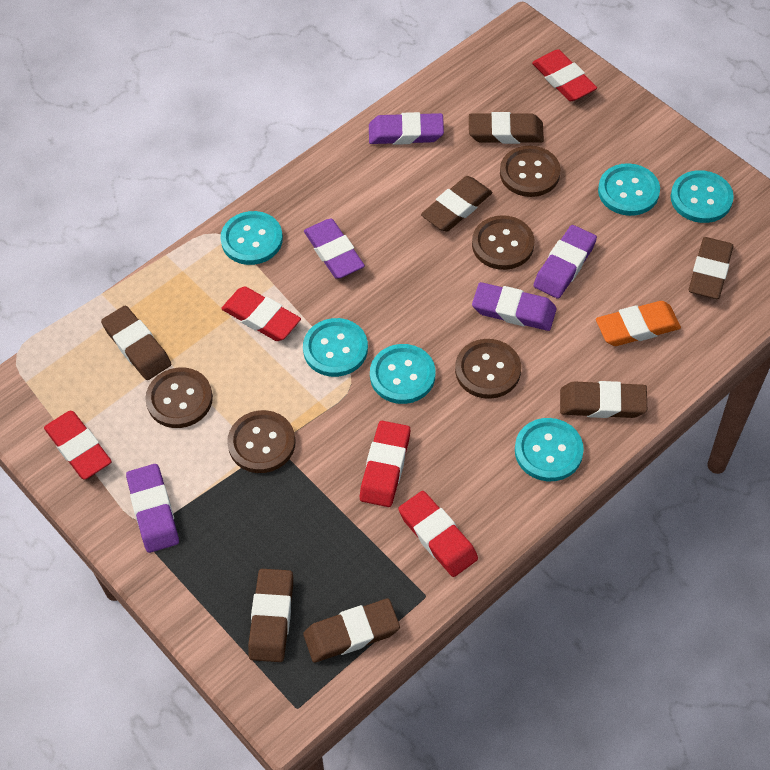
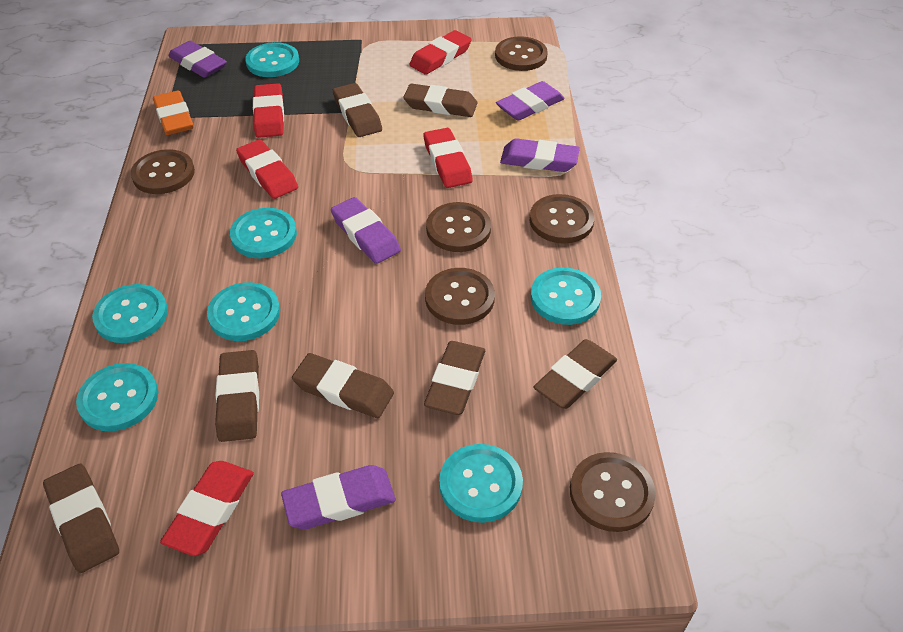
brown button: 5 -> 6
turquoise button: 6 -> 7

